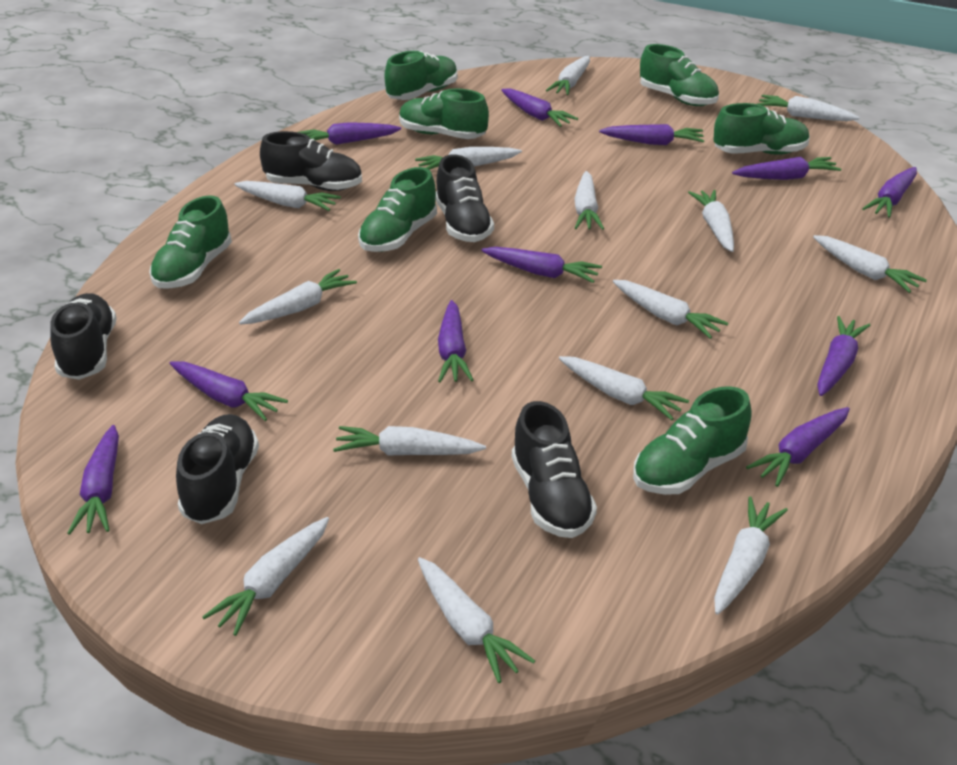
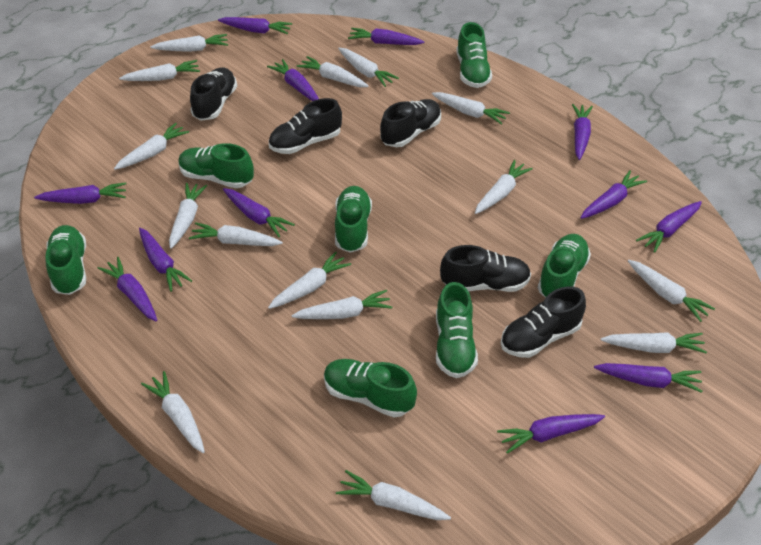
purple carrot: 11 -> 12
white carrot: 14 -> 15

